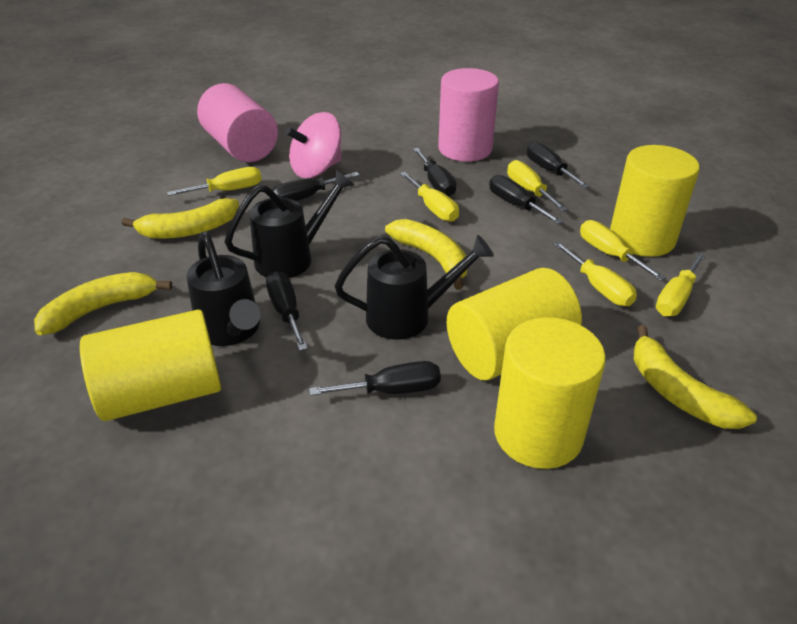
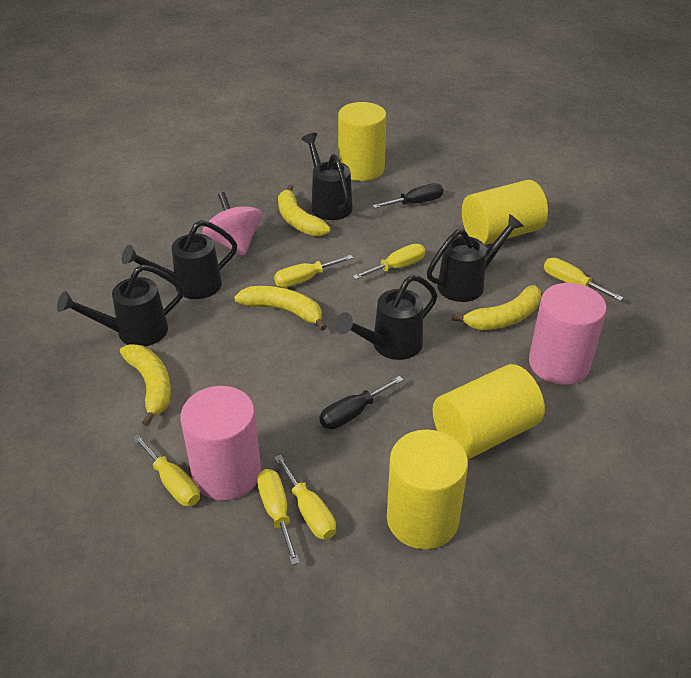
black screwdriver: 6 -> 2
black watering can: 3 -> 5

